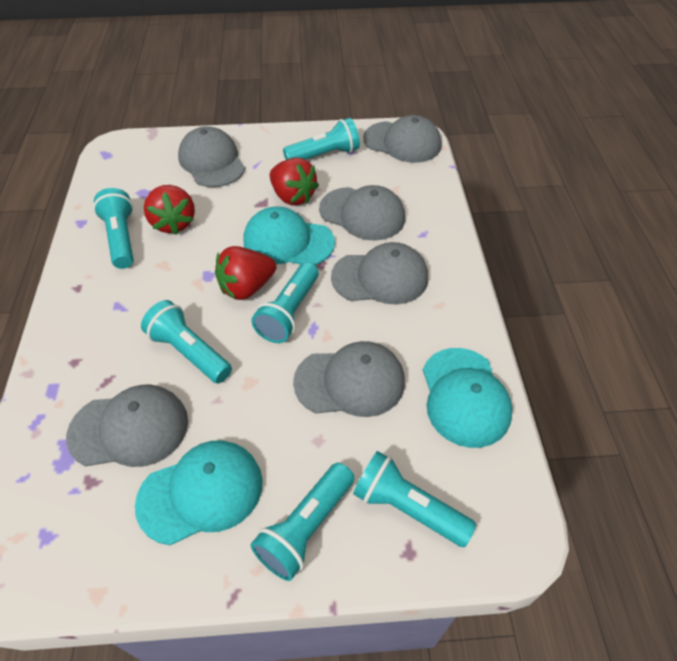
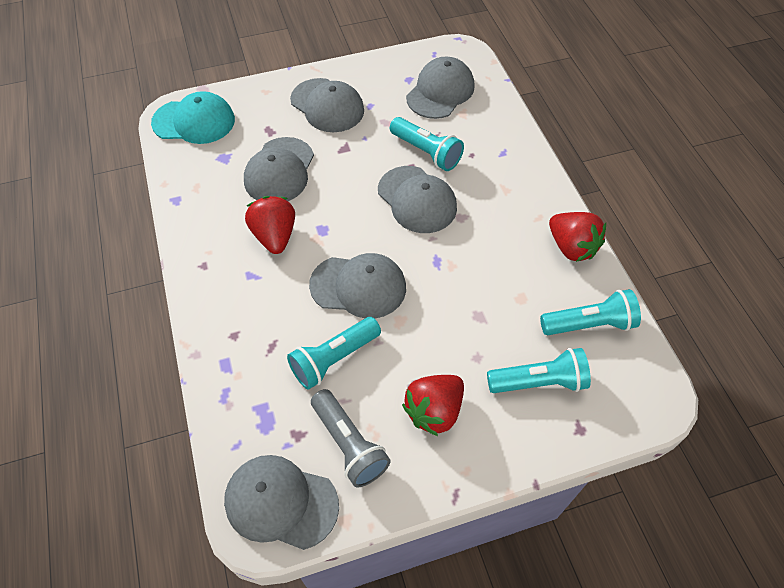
grey flashlight: 0 -> 1
turquoise cap: 3 -> 1
turquoise flashlight: 6 -> 4

